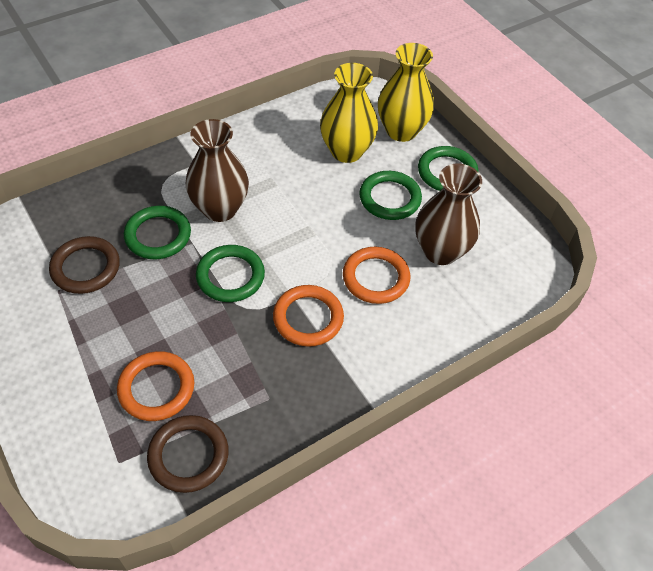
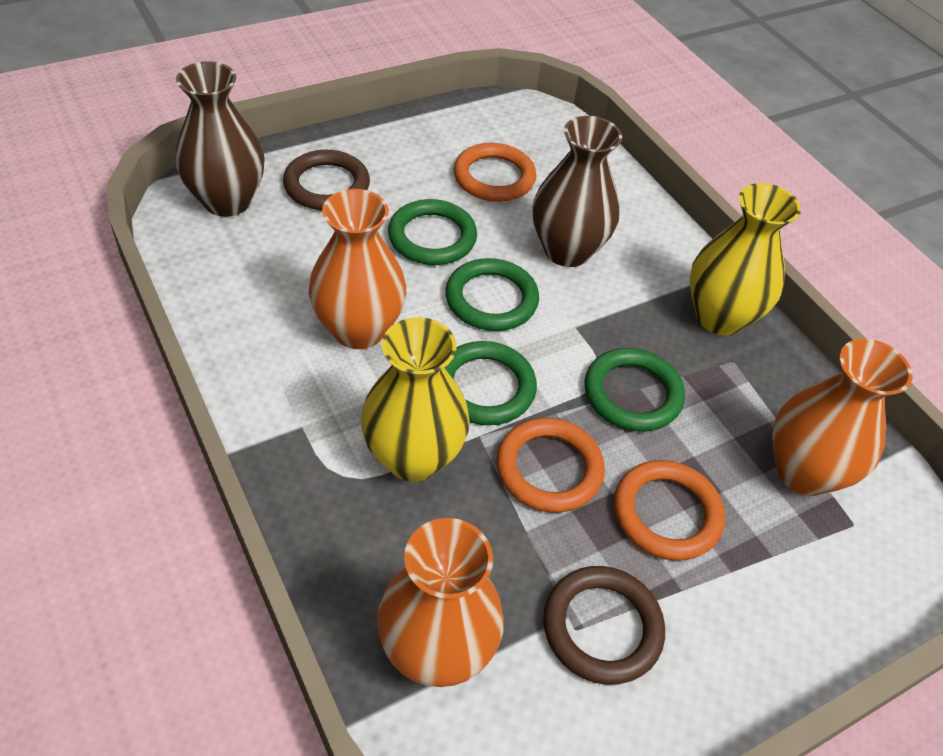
orange vase: 0 -> 3

